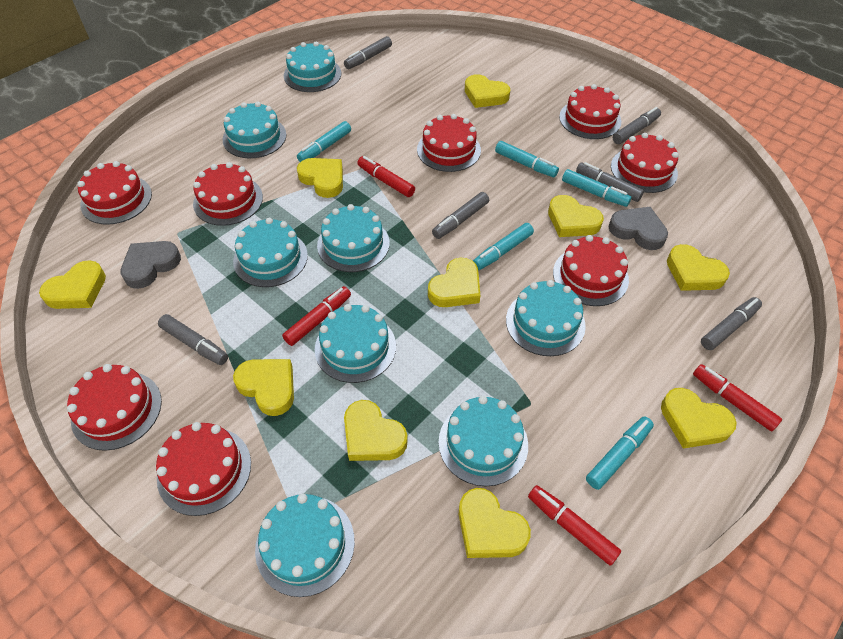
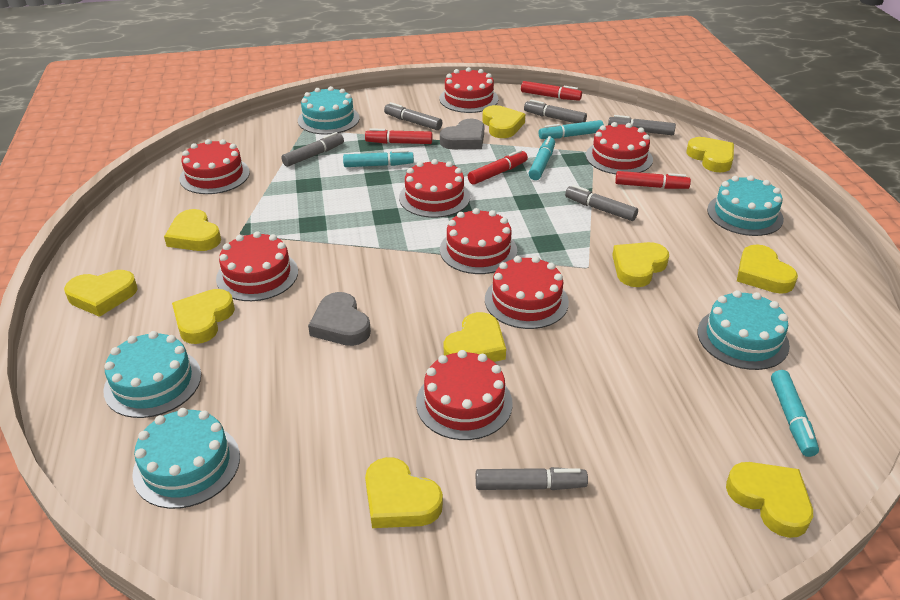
turquoise cake: 8 -> 5
turquoise marker: 5 -> 4

